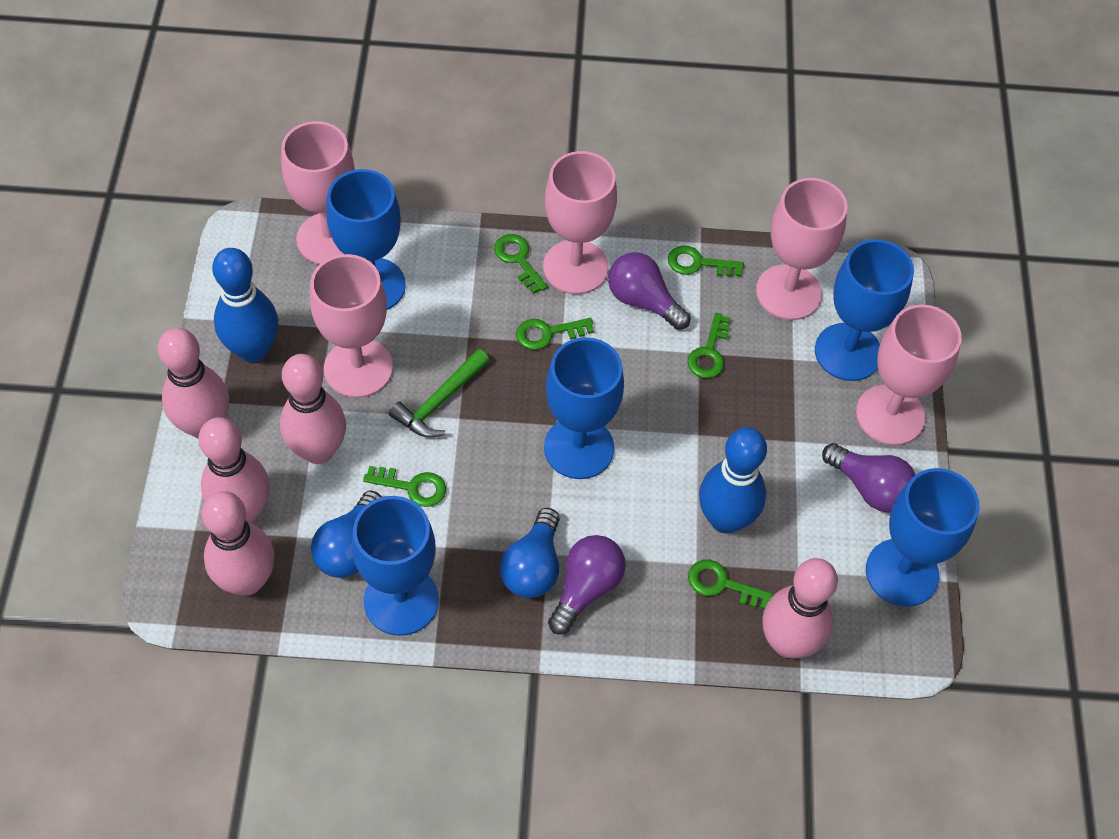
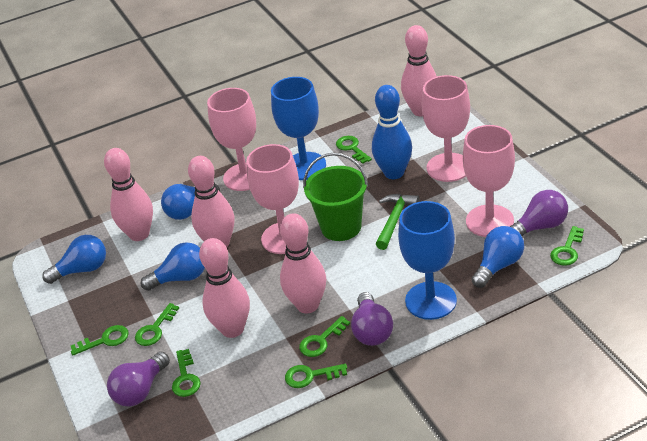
blue bowling pin: 2 -> 1
blue goblet: 5 -> 2
blue light bulb: 2 -> 4
green bucket: 0 -> 1
green key: 6 -> 7
pink goblet: 5 -> 4

